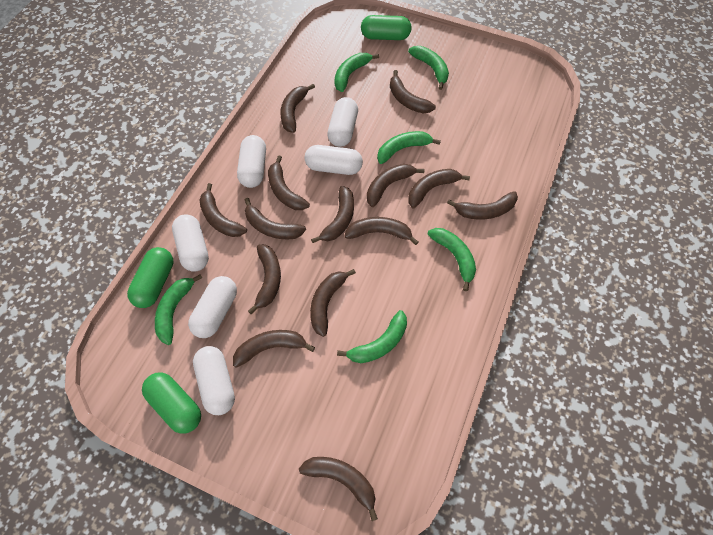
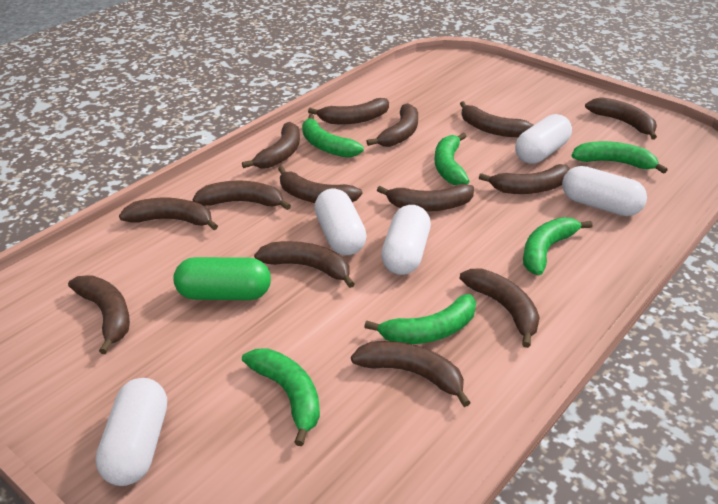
green capsule: 3 -> 1
white capsule: 6 -> 5

